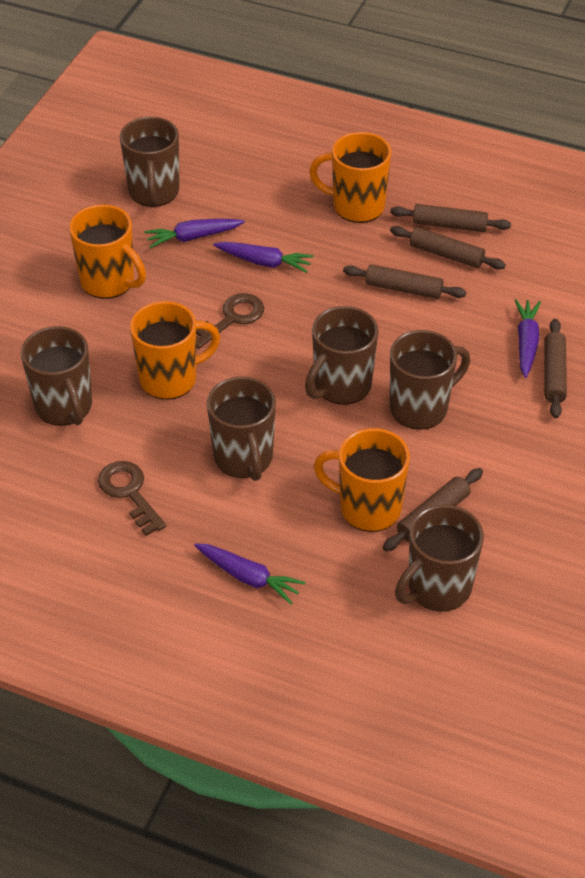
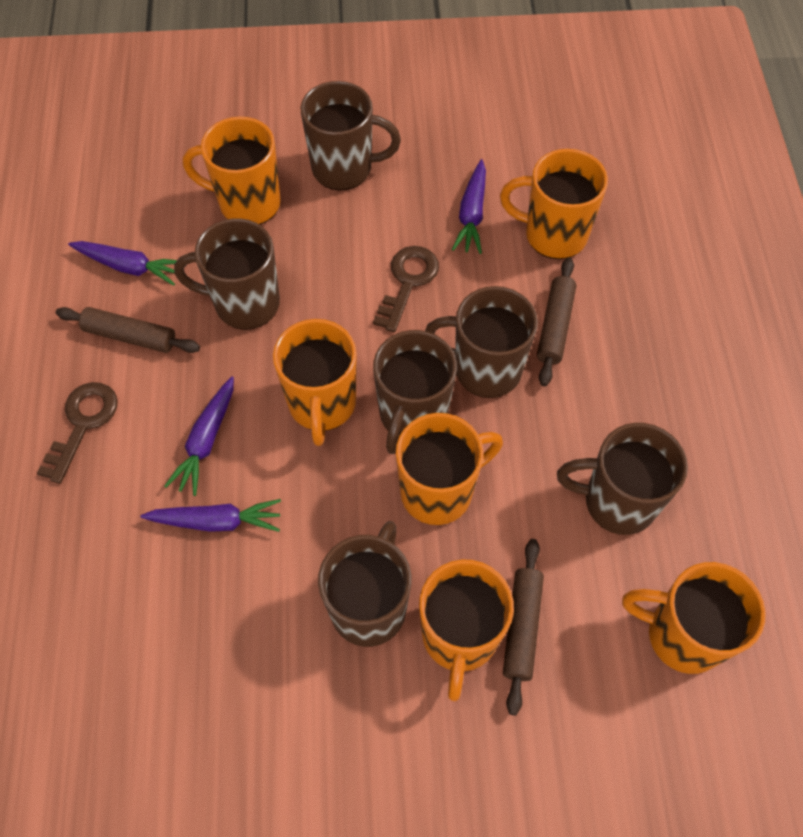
brown rolling pin: 5 -> 3
orange mug: 4 -> 6

